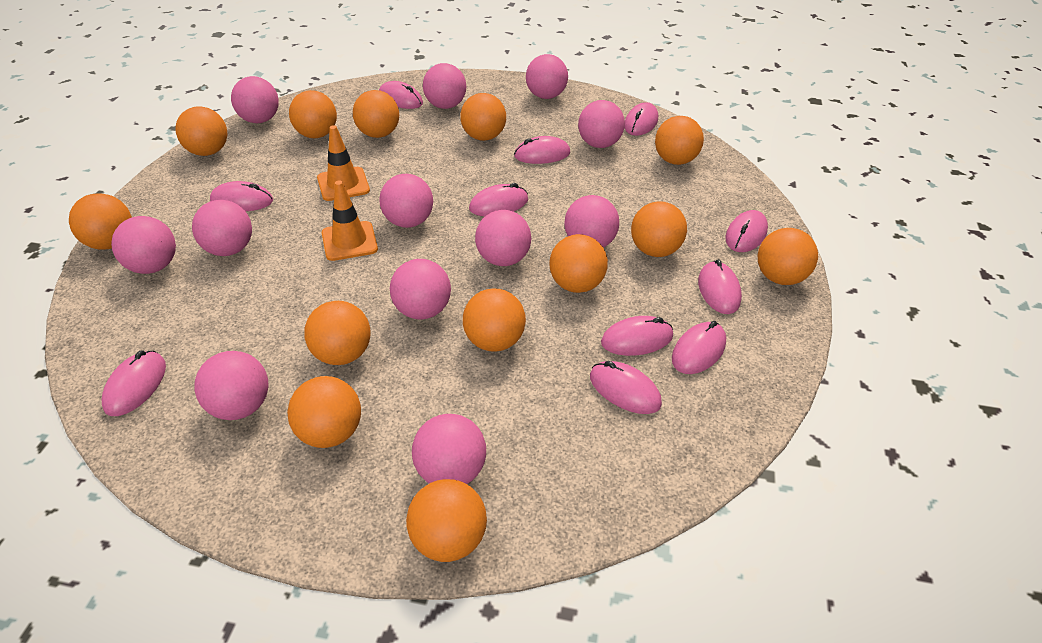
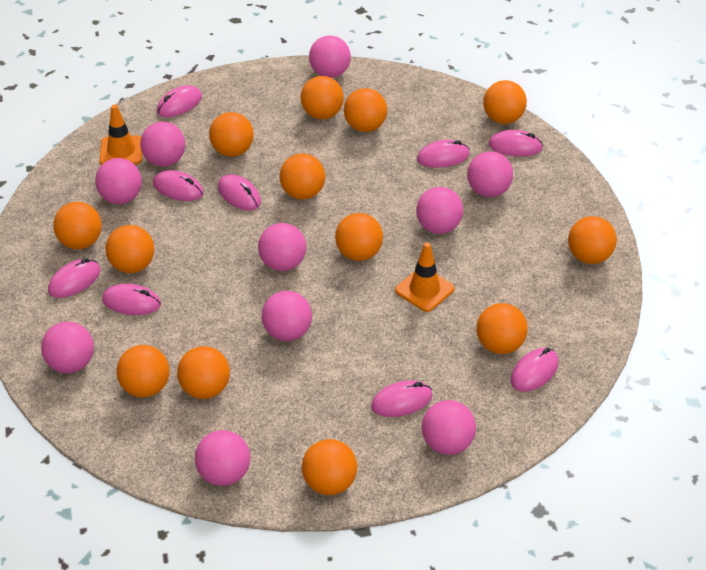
pink ball: 12 -> 10
pink mouse: 11 -> 9

